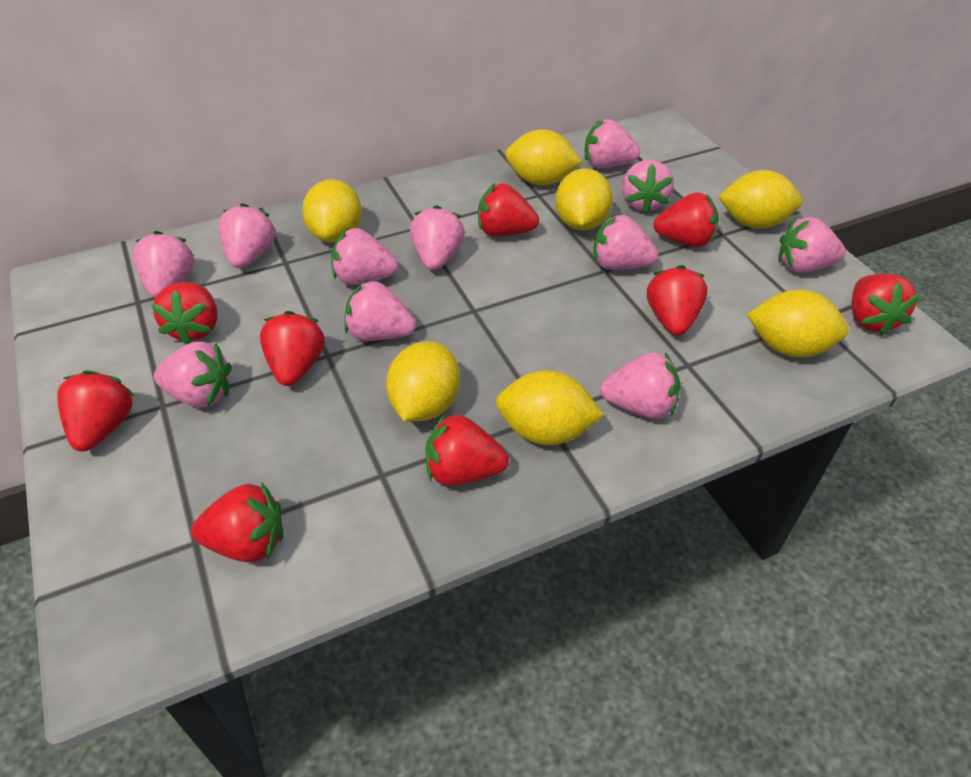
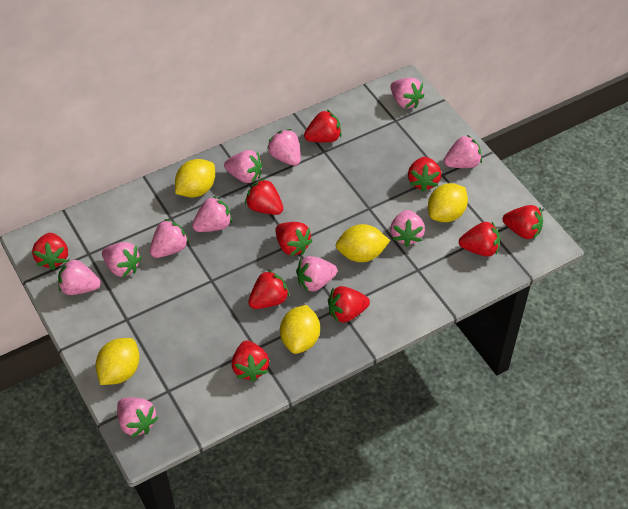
red strawberry: 9 -> 10
yellow lemon: 7 -> 5

